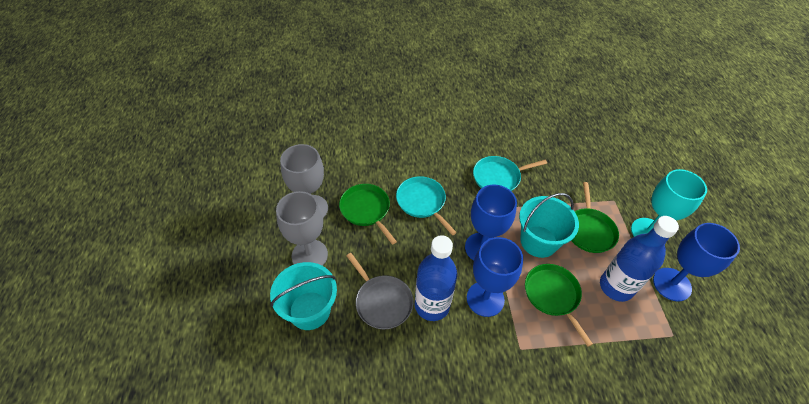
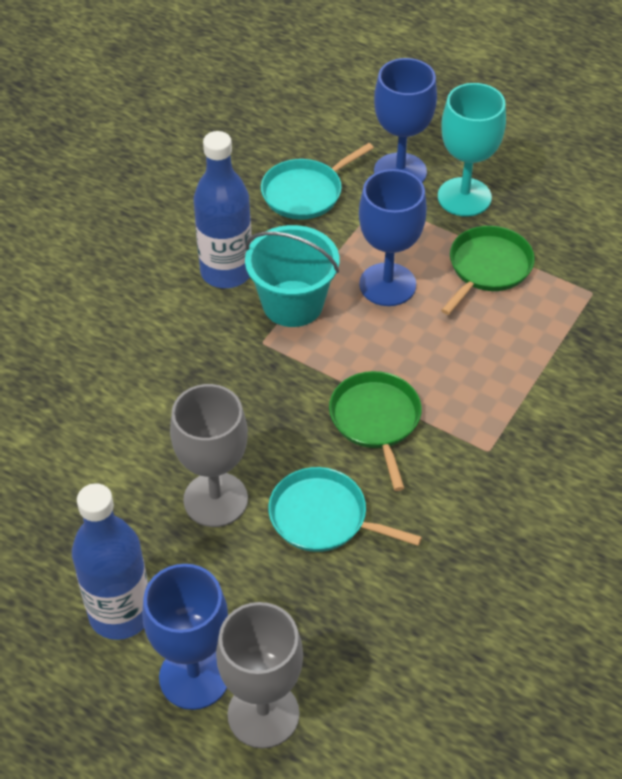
green pan: 3 -> 2
grey pan: 1 -> 0
turquoise bucket: 2 -> 1

